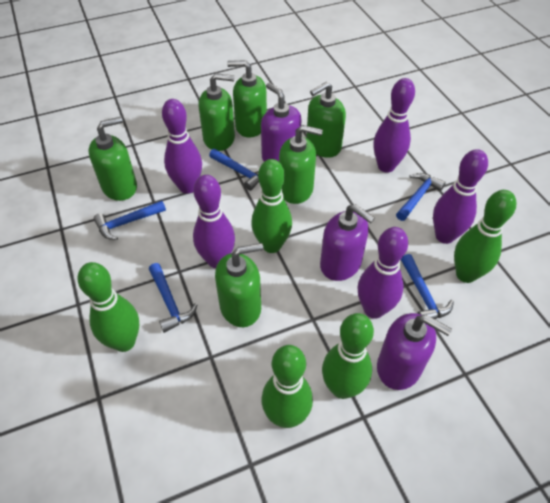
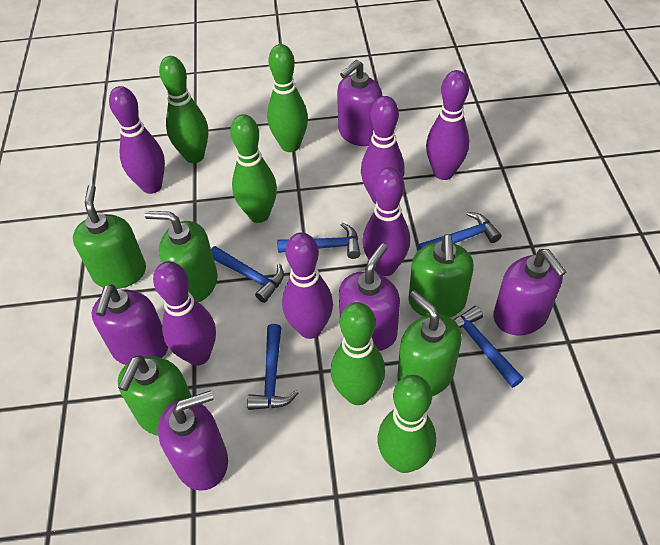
green soap dispenser: 6 -> 5
purple bowling pin: 5 -> 6
purple soap dispenser: 3 -> 5

